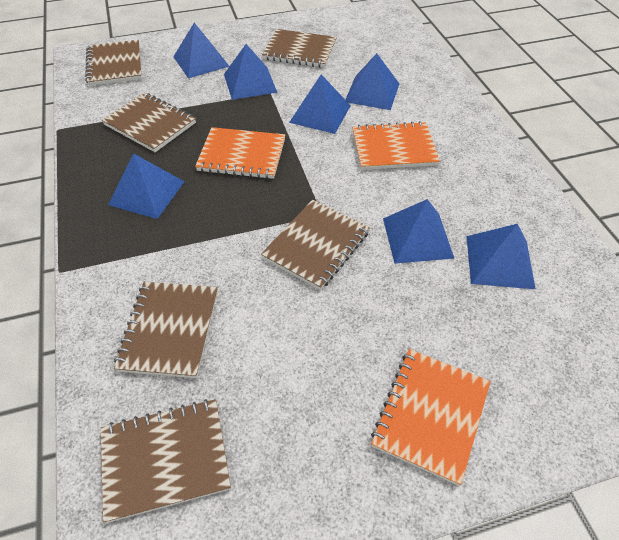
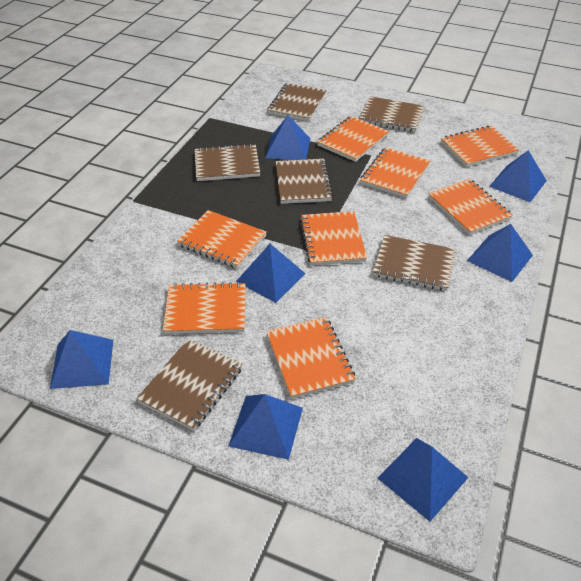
orange notebook: 3 -> 8

